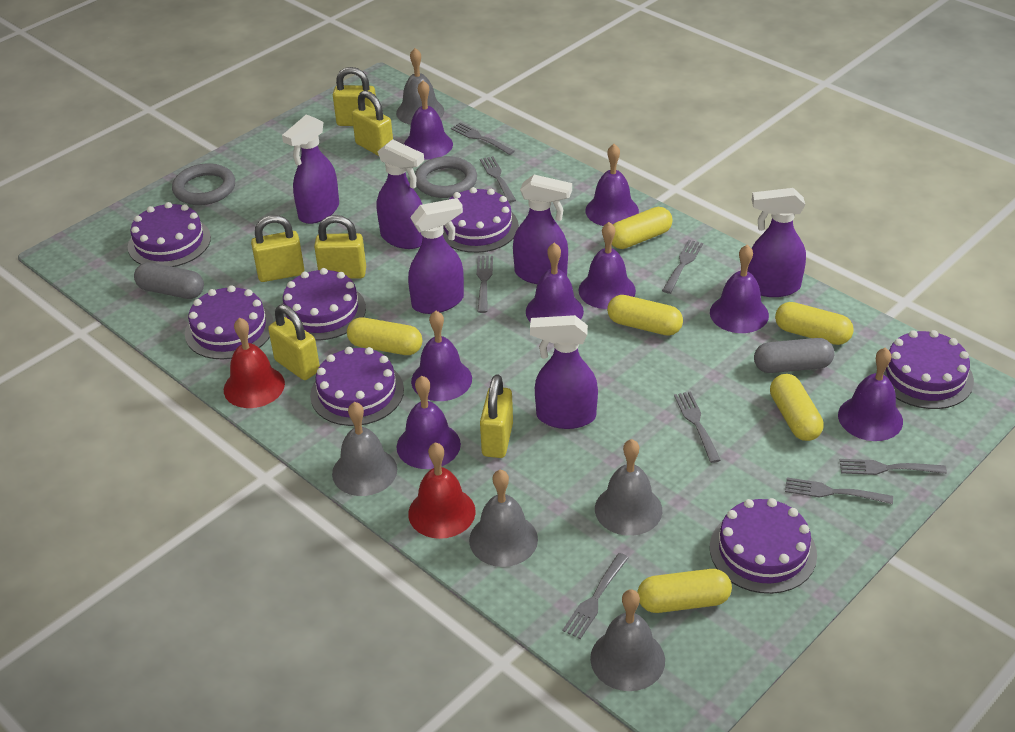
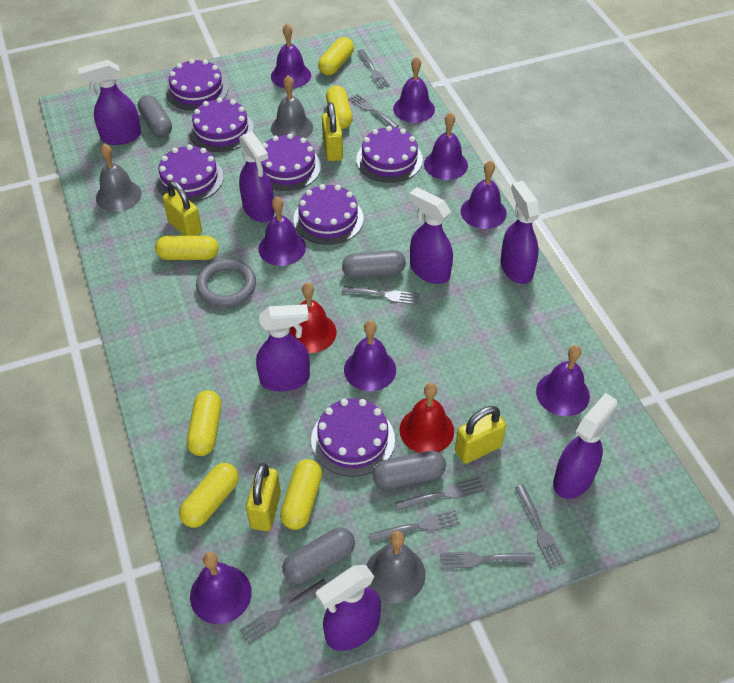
grey bell: 5 -> 3
grey capsule: 2 -> 4
grey ring: 2 -> 1
purple spray bottle: 6 -> 7
yellow padlock: 6 -> 4

